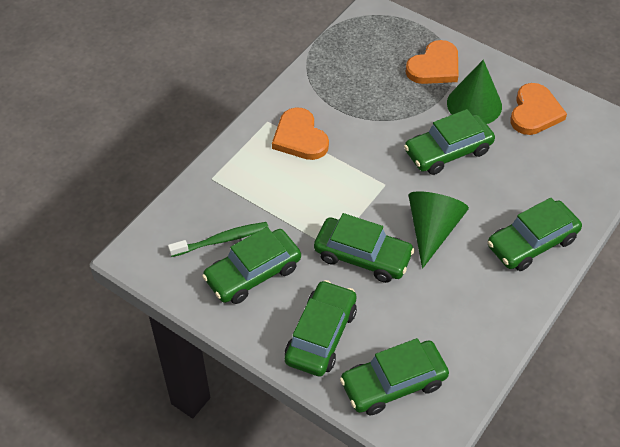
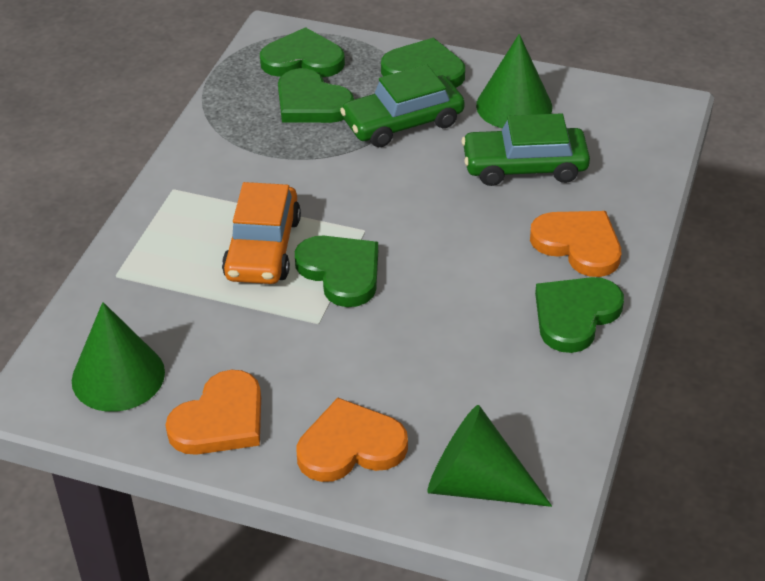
green car: 6 -> 2
green cone: 2 -> 3
green heart: 0 -> 5
green toothbrush: 1 -> 0
orange car: 0 -> 1

